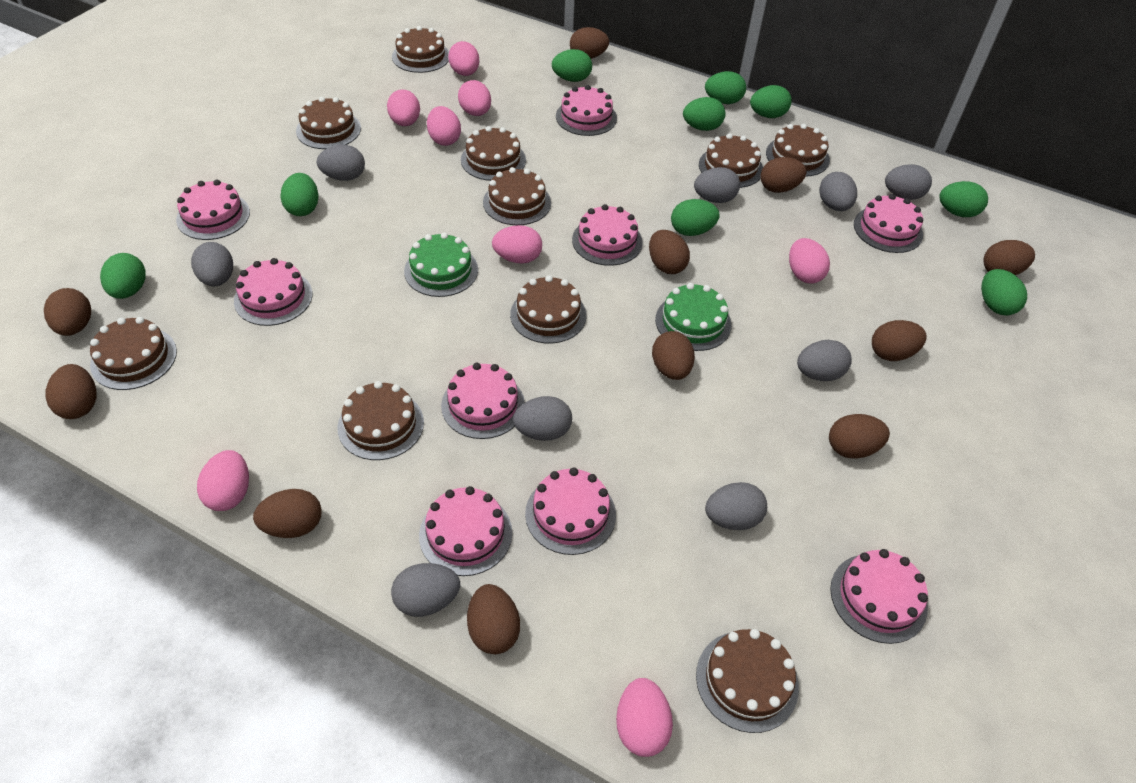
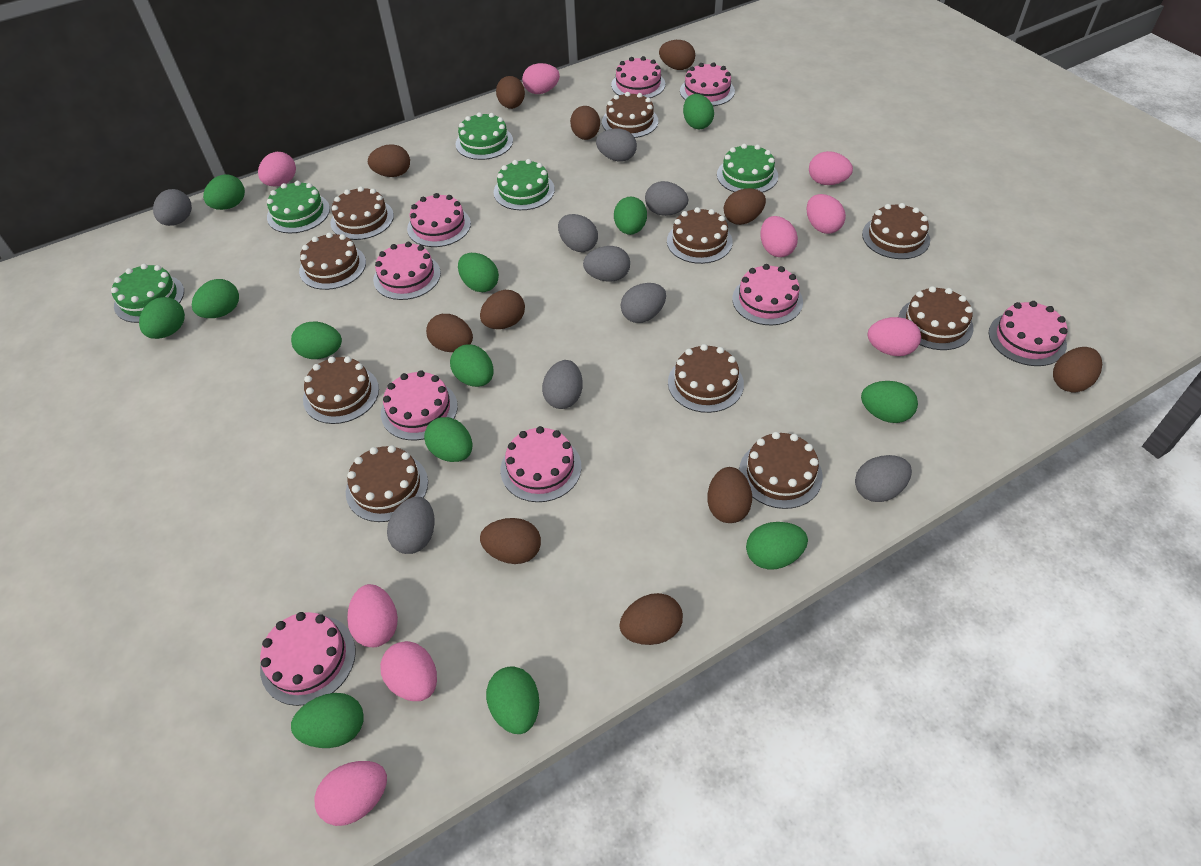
green cake: 2 -> 5
green egg: 9 -> 13
pink egg: 8 -> 9

